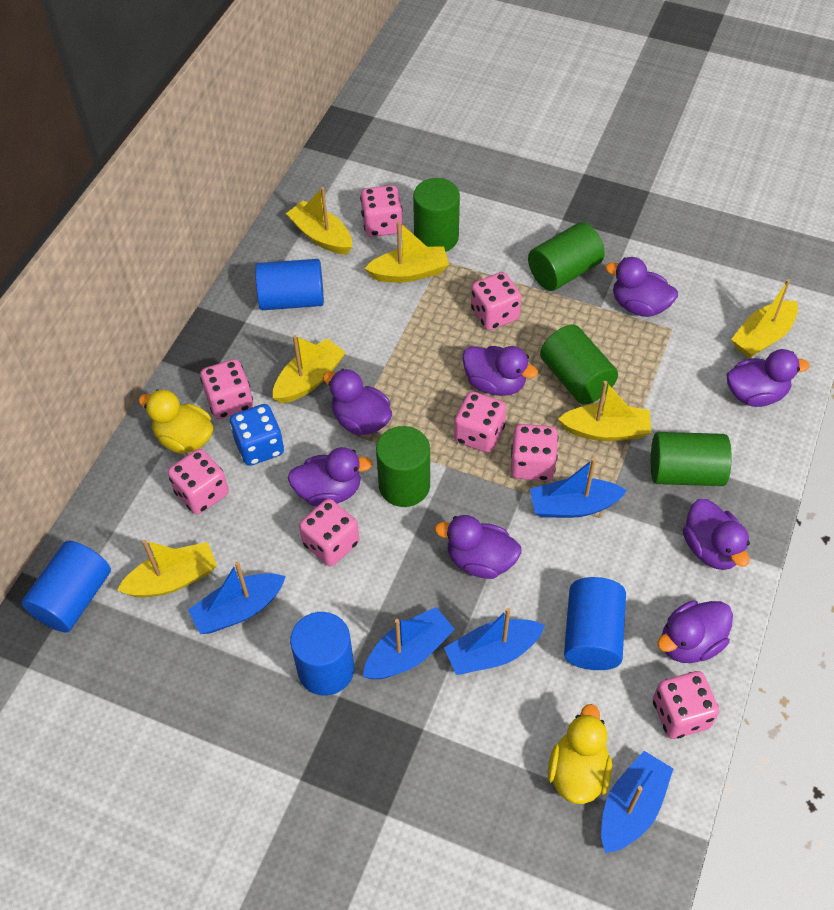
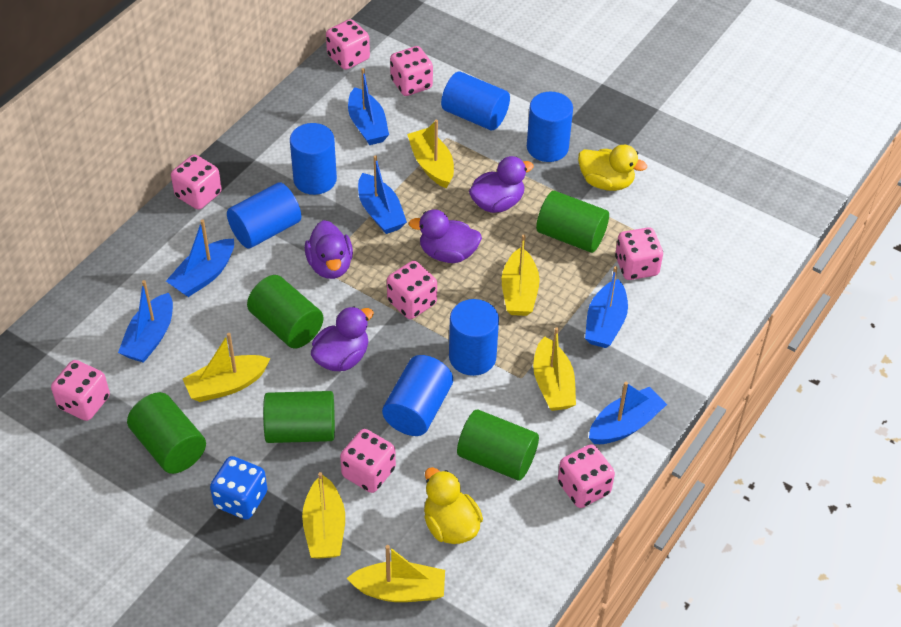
blue boat: 5 -> 6
blue cylinder: 4 -> 6
purple duck: 8 -> 4

